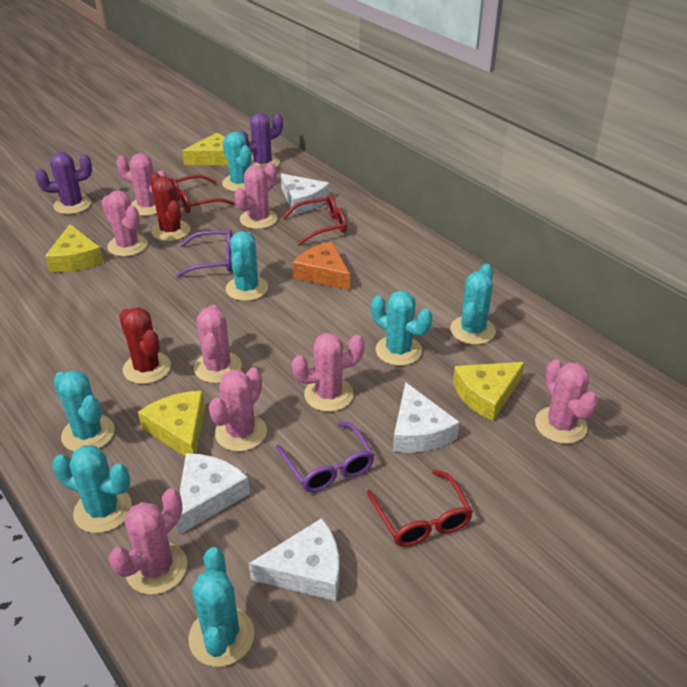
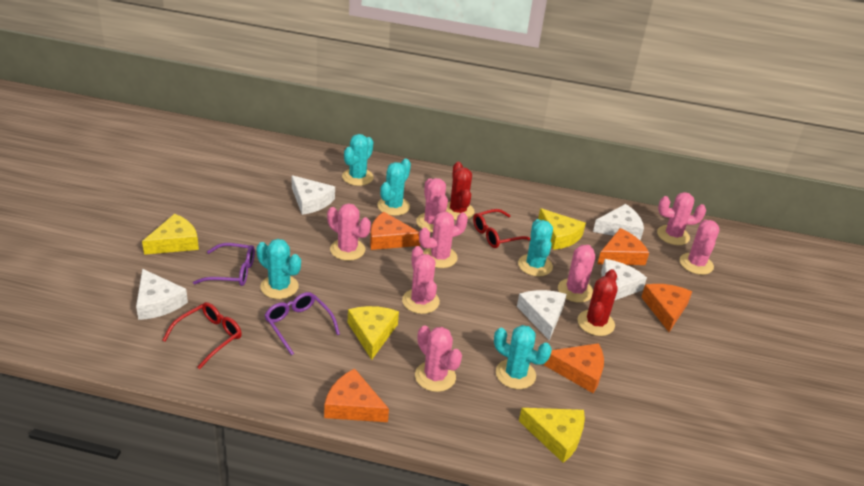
orange cheese: 1 -> 5
purple cactus: 2 -> 0
red glasses: 3 -> 2
turquoise cactus: 7 -> 5
white cheese: 4 -> 5

